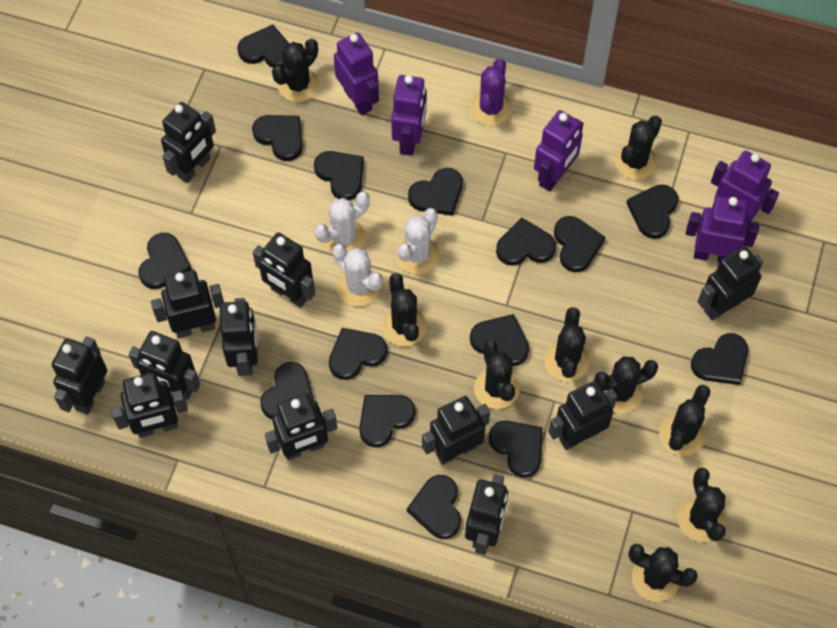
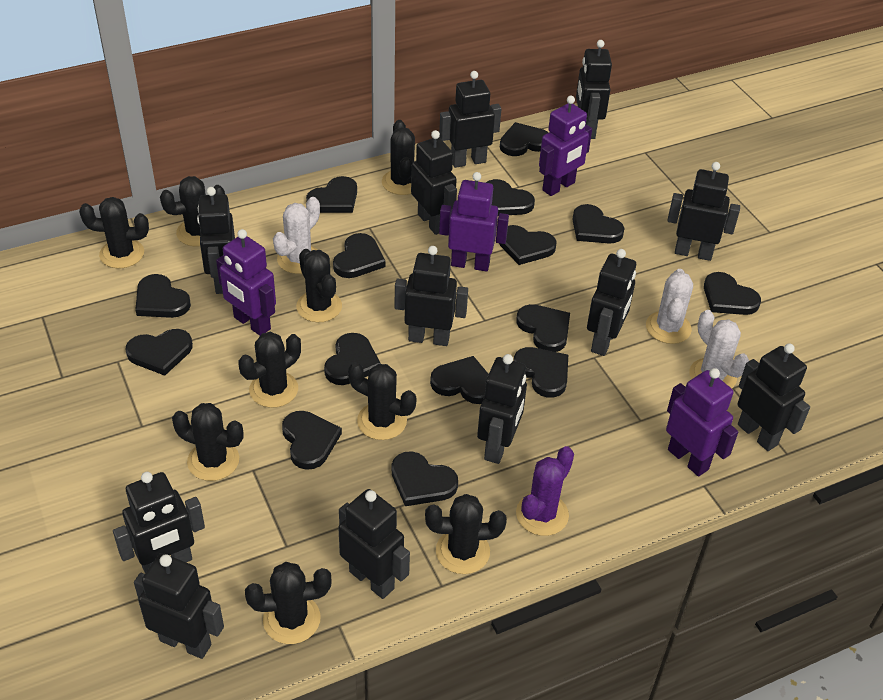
purple robot: 5 -> 4

